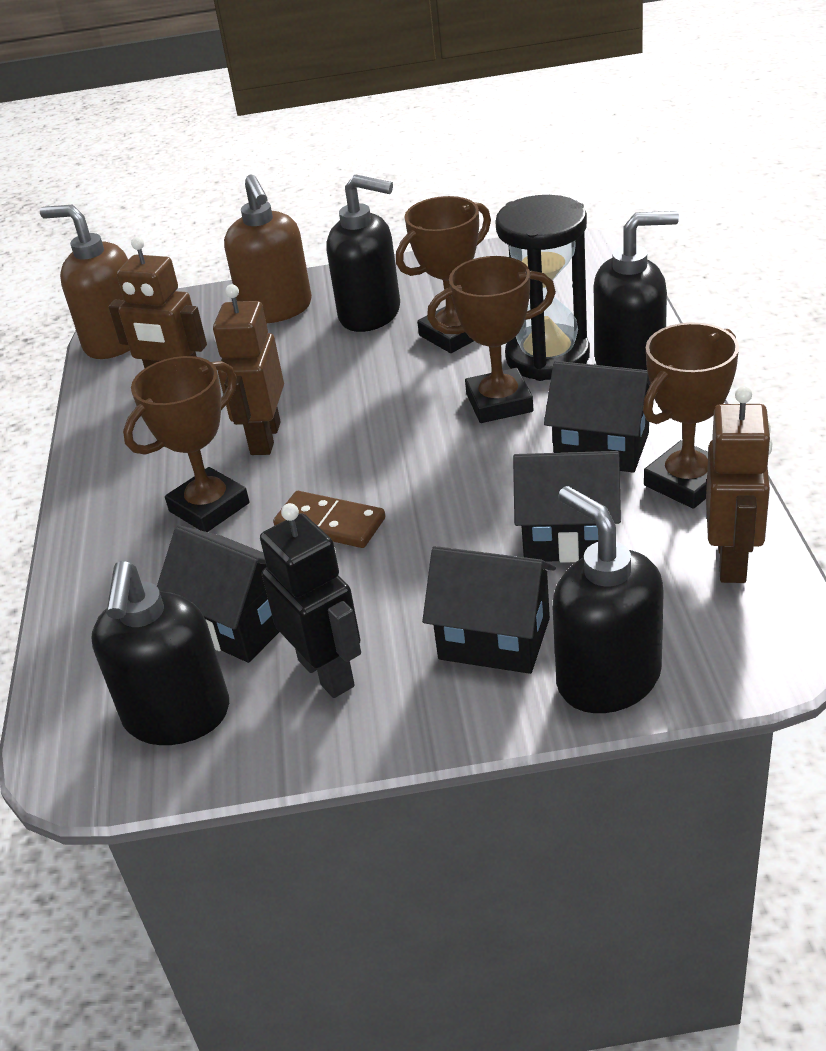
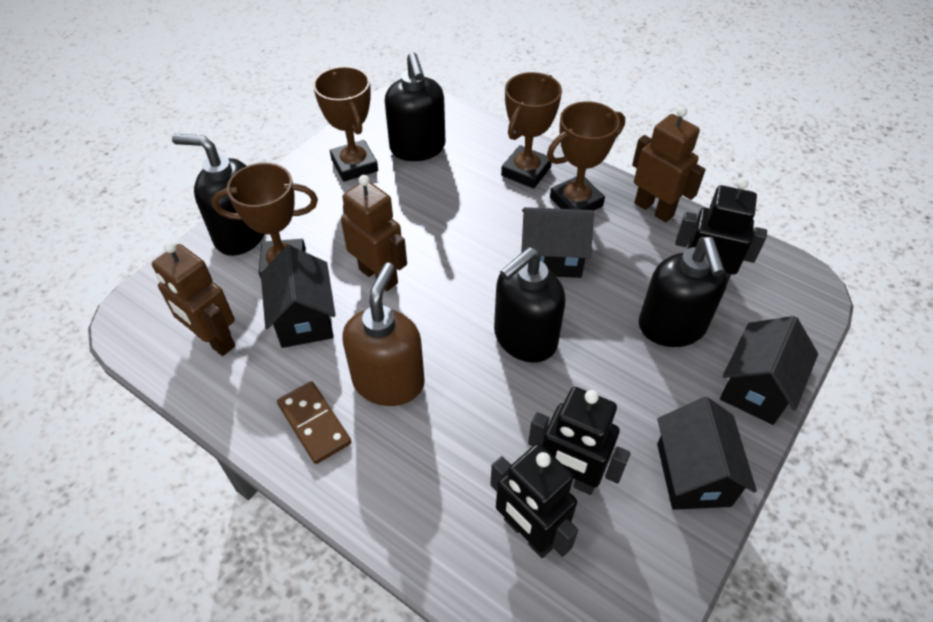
black hourglass: 1 -> 0
black robot: 1 -> 3
brown soap dispenser: 2 -> 1

